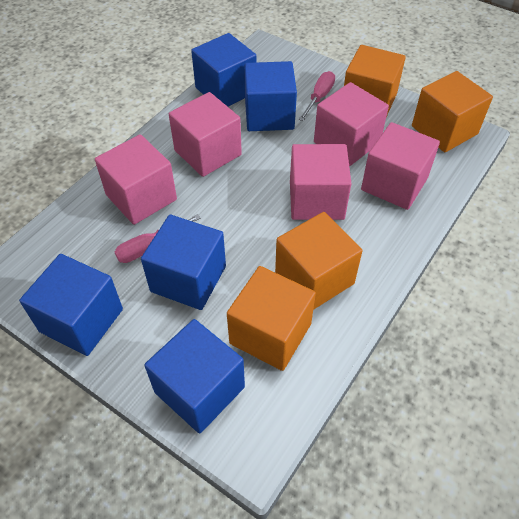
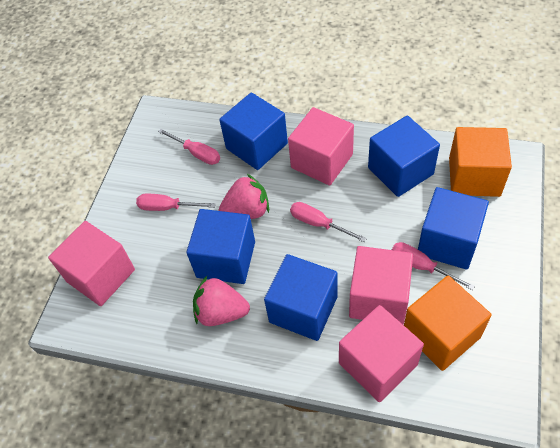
orange cube: 4 -> 2
pink cube: 5 -> 4
pink screwdriver: 2 -> 4
pink strawberry: 0 -> 2

